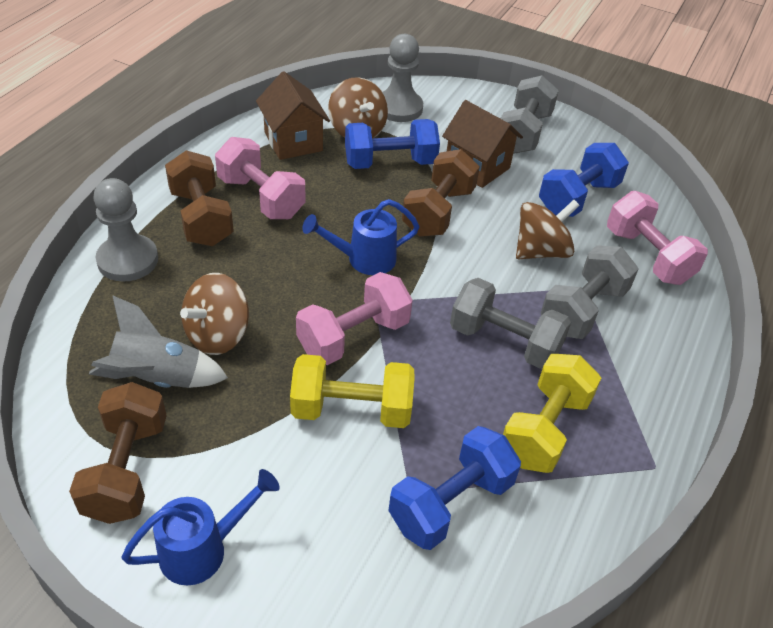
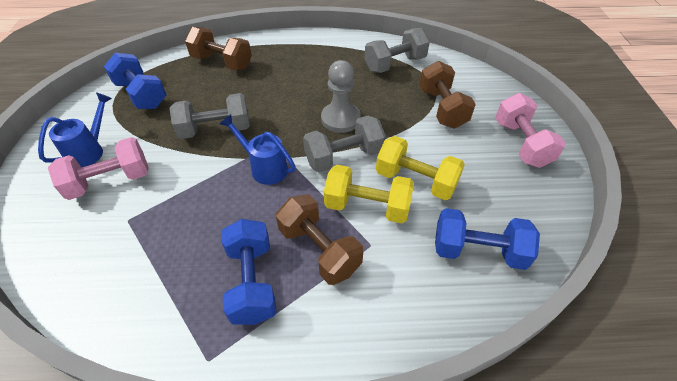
brown house: 2 -> 0
brown spinning top: 3 -> 0
grey pawn: 2 -> 1
grey rocket: 1 -> 0
pink dumbbell: 3 -> 2

